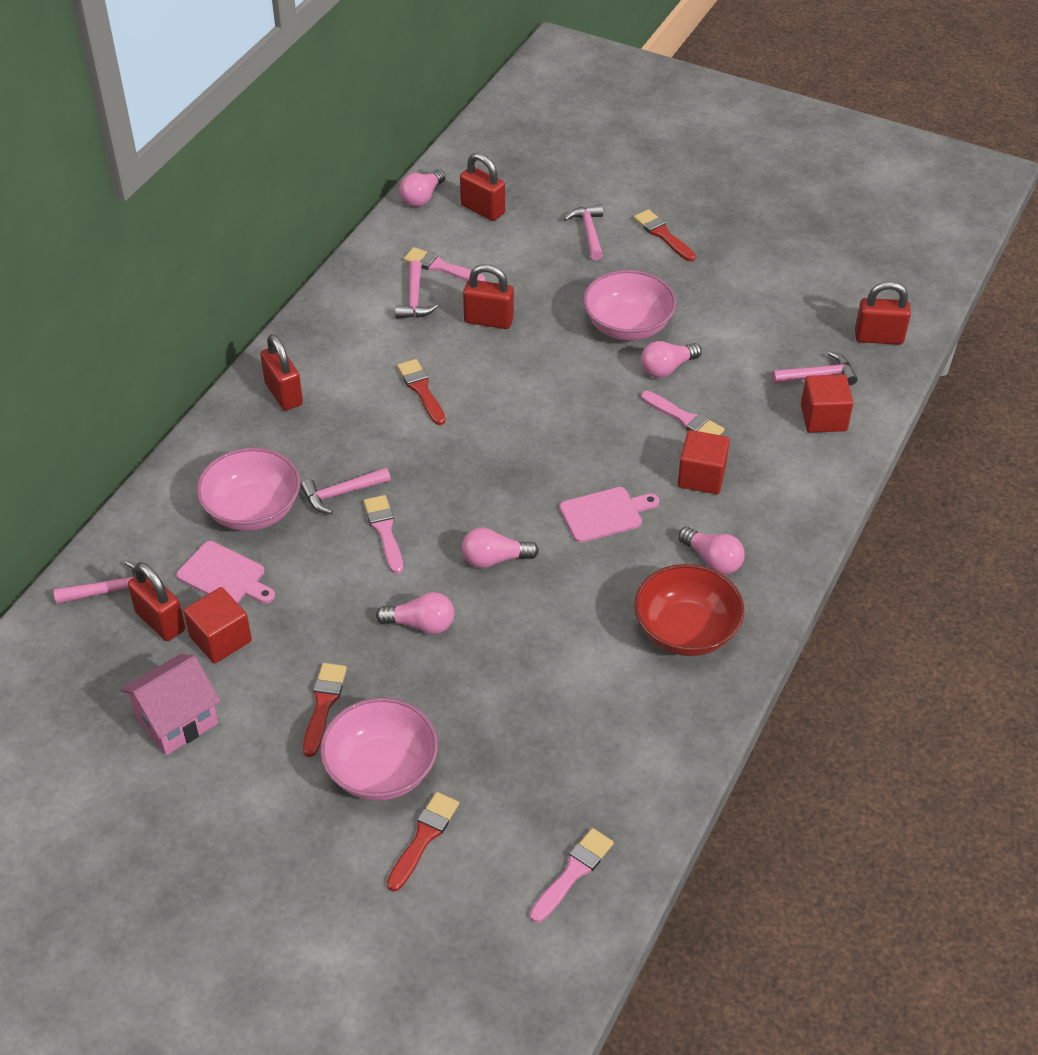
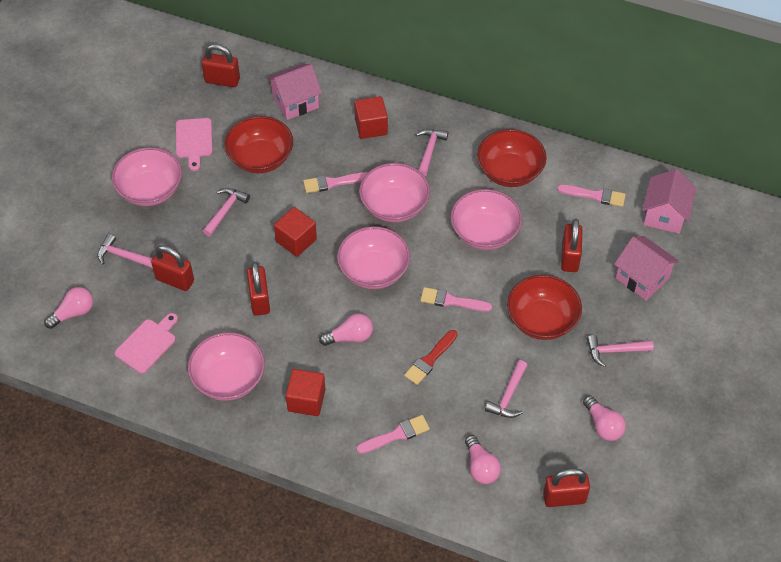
pink bowl: 3 -> 5
pink house: 1 -> 3
pink light bulb: 5 -> 4
red bowl: 1 -> 3
red brush: 4 -> 1

